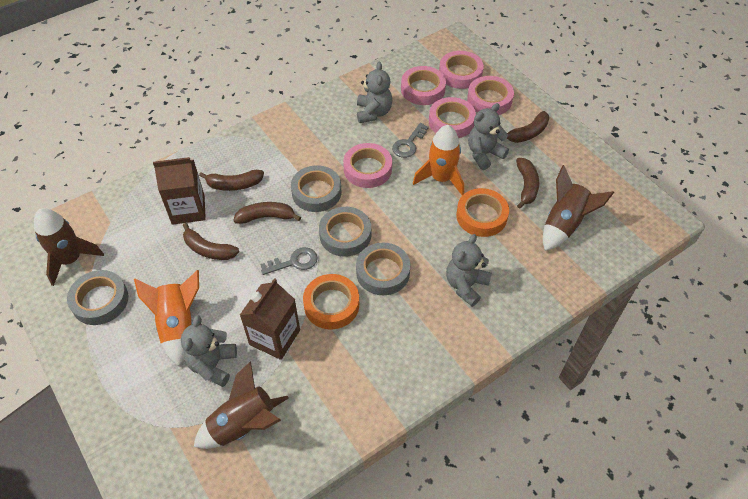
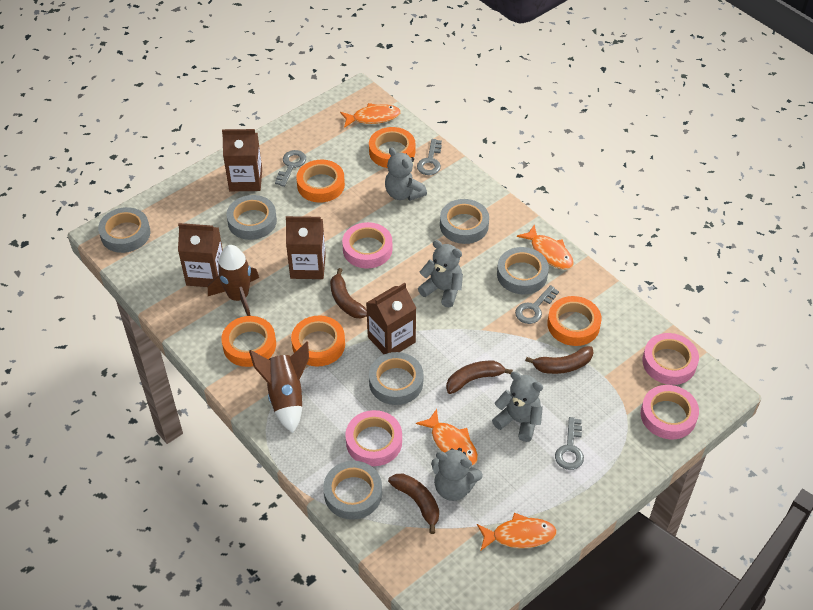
brown banana: 5 -> 4
brown carton: 2 -> 4
brown rocket: 3 -> 2
grey key: 2 -> 4
grey tape: 4 -> 6
orange fish: 0 -> 4
orange rocket: 2 -> 0
orange tape: 2 -> 5
pink tape: 5 -> 4

